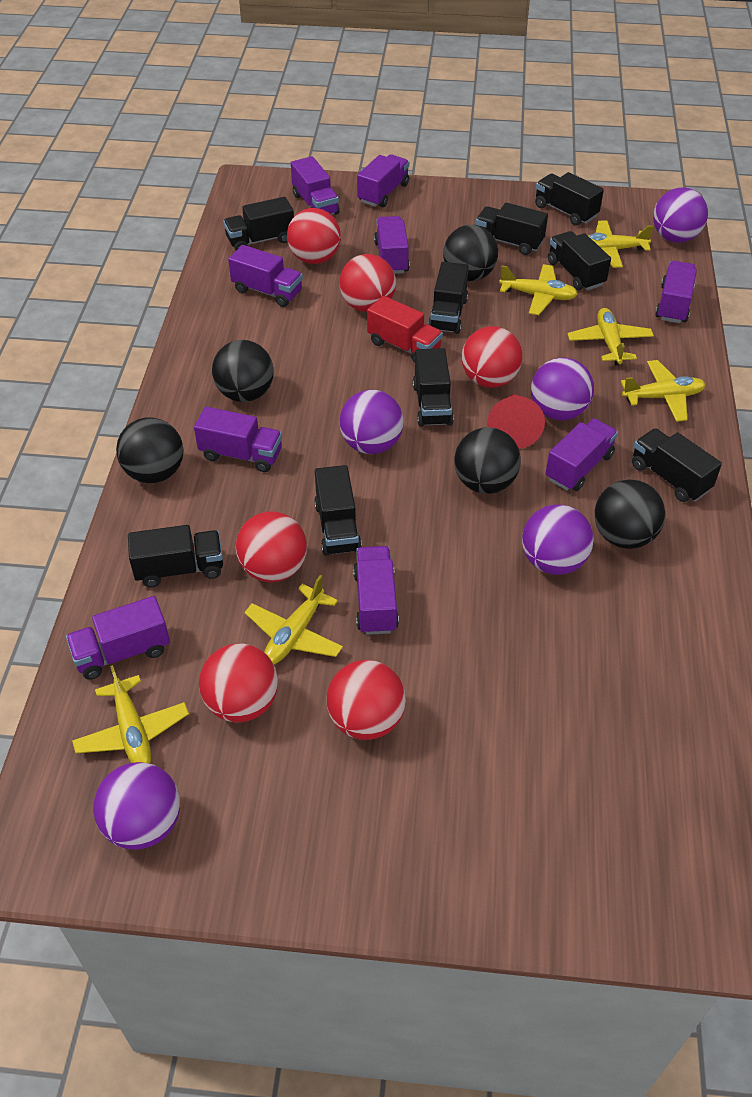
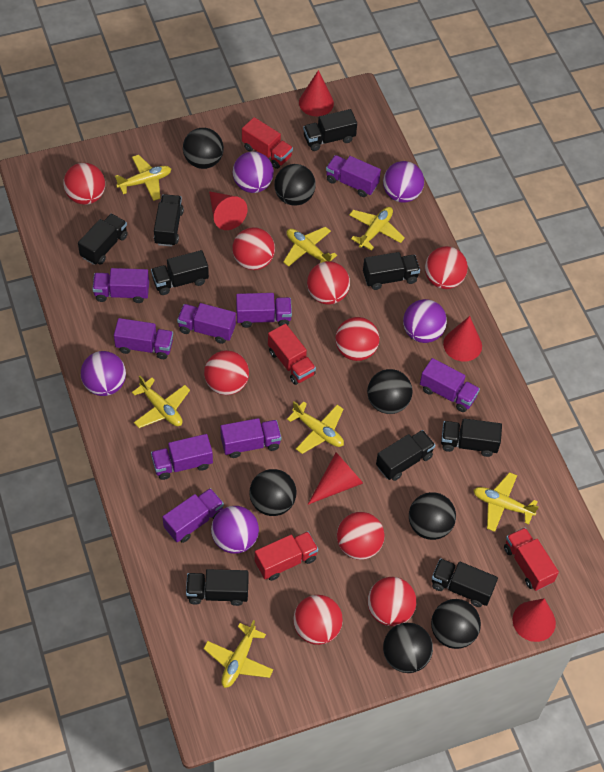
black ball: 5 -> 7
red ball: 6 -> 9
red cone: 1 -> 5
red truck: 1 -> 4
yellow plane: 6 -> 7

